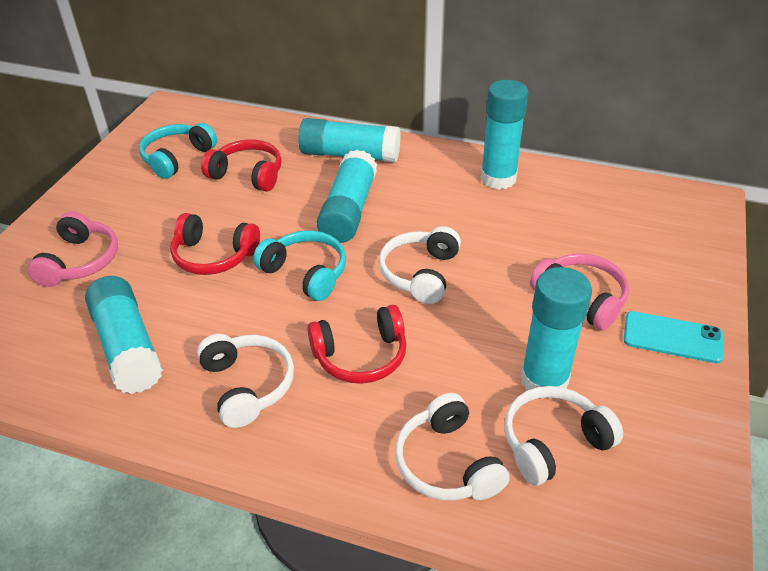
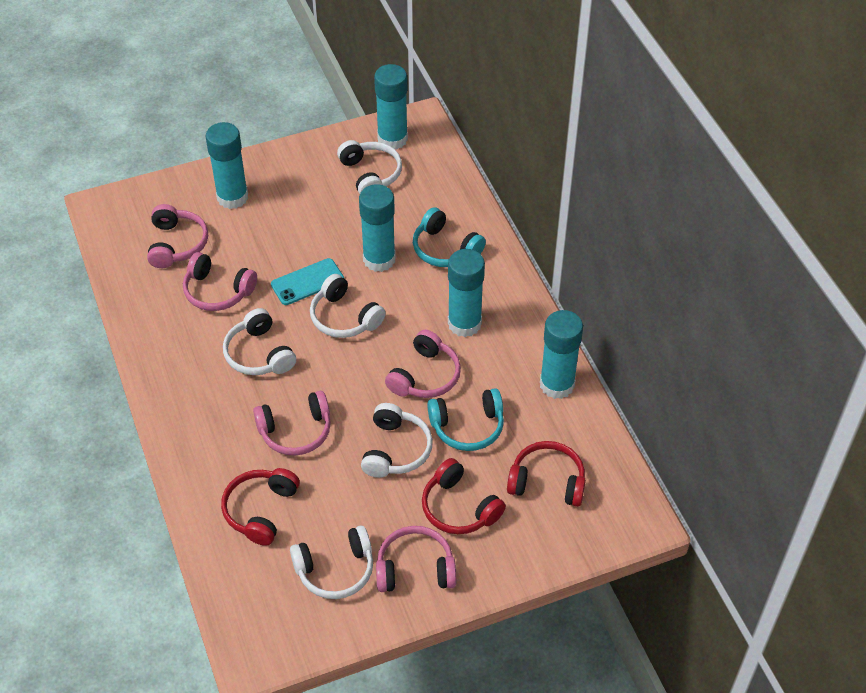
pink headphones: 2 -> 5
white headphones: 4 -> 5

